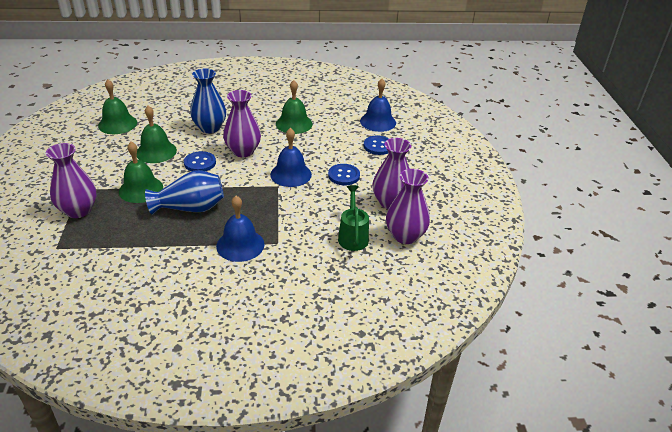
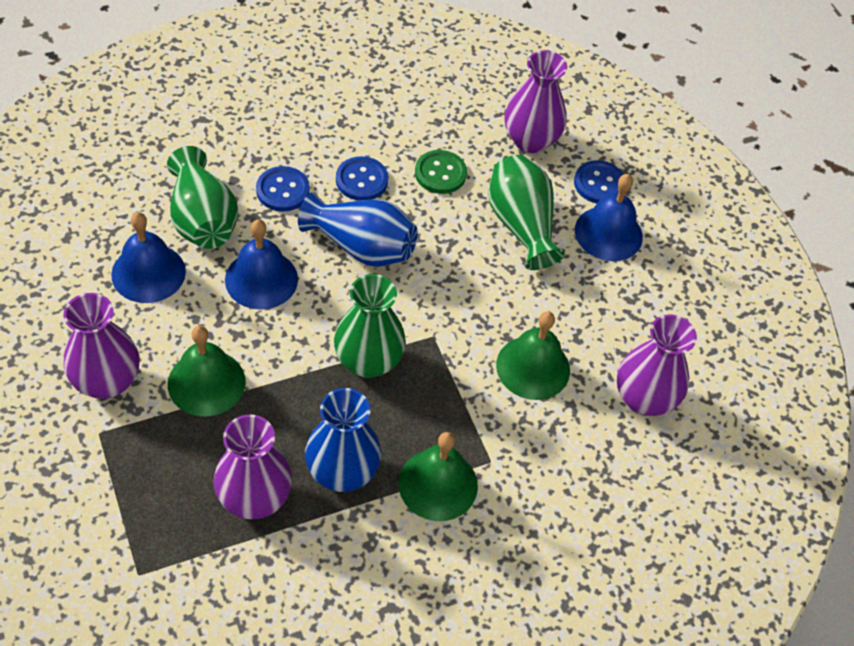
green bell: 4 -> 3
green button: 0 -> 1
green vase: 0 -> 3
green watering can: 1 -> 0

